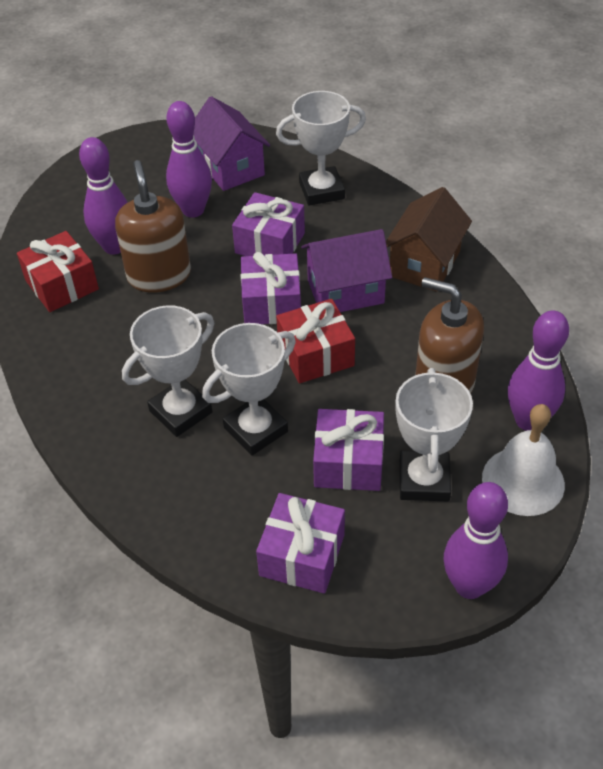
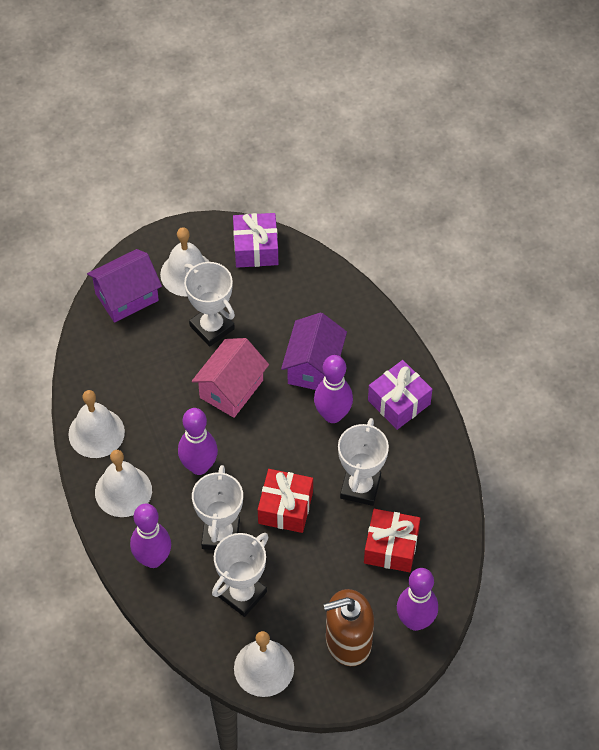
brown house: 1 -> 0
brown soap dispenser: 2 -> 1
pink house: 0 -> 1
purple gift: 4 -> 2
white bell: 1 -> 4

